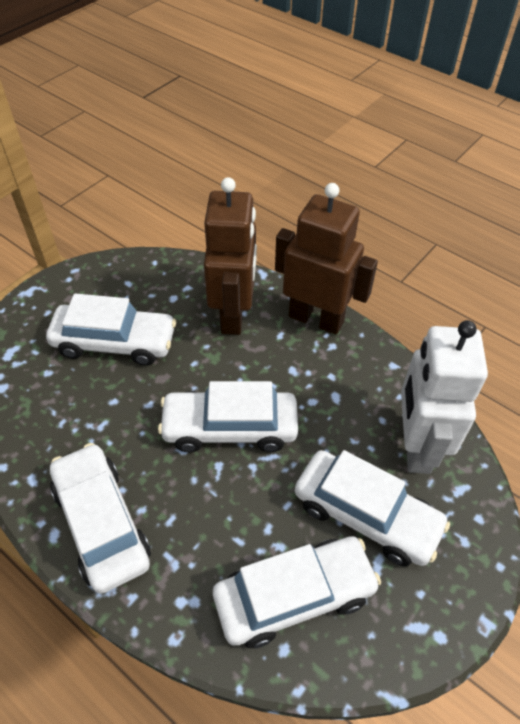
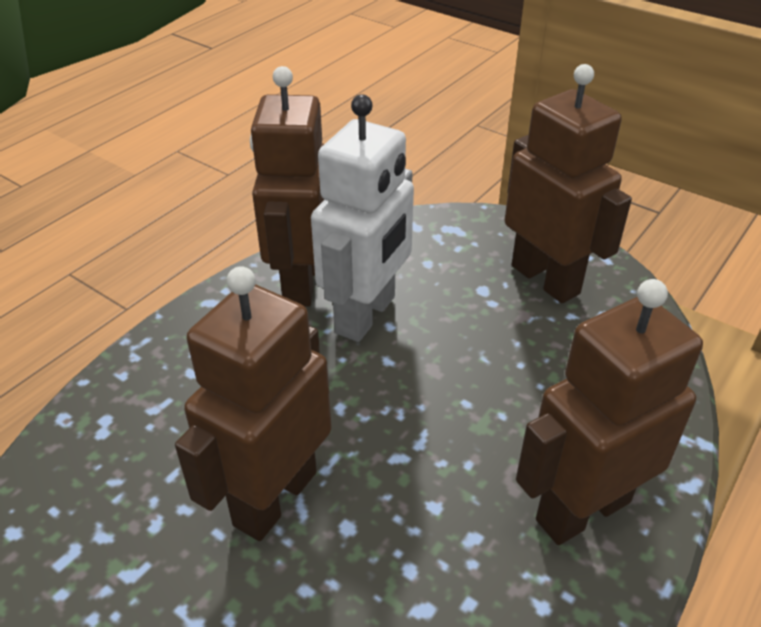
brown robot: 2 -> 4
white car: 5 -> 0

